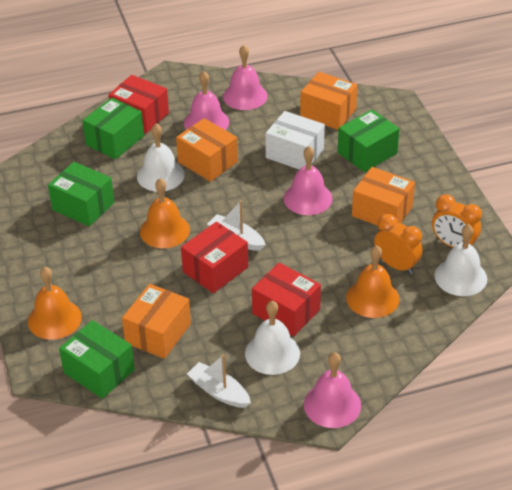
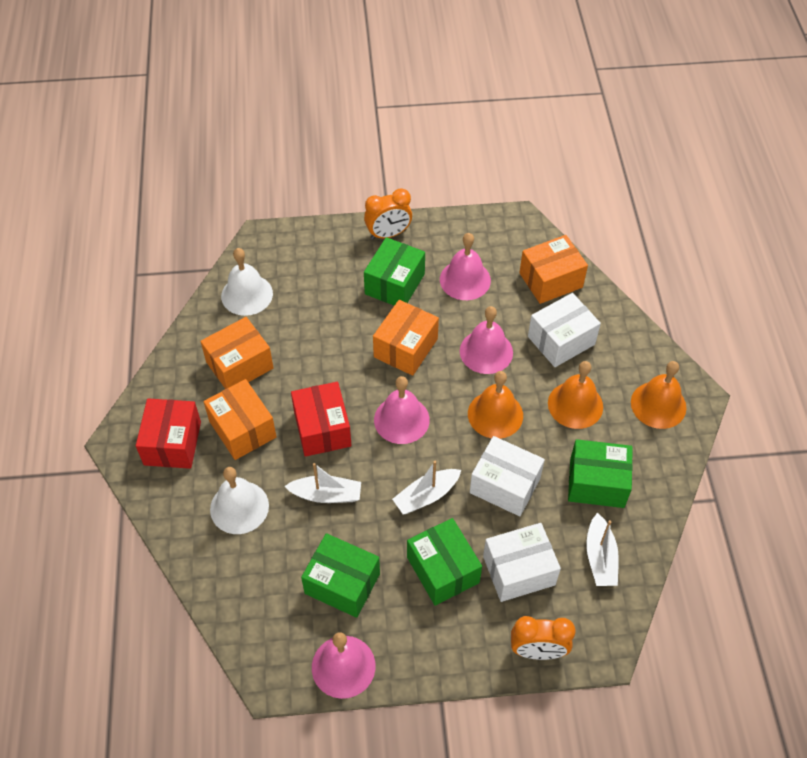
red box: 3 -> 2
white bell: 3 -> 2
white boat: 2 -> 3
white box: 1 -> 3

